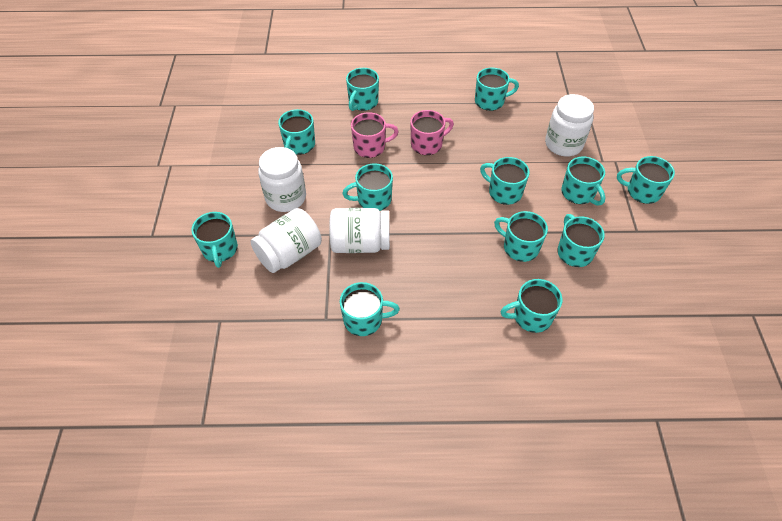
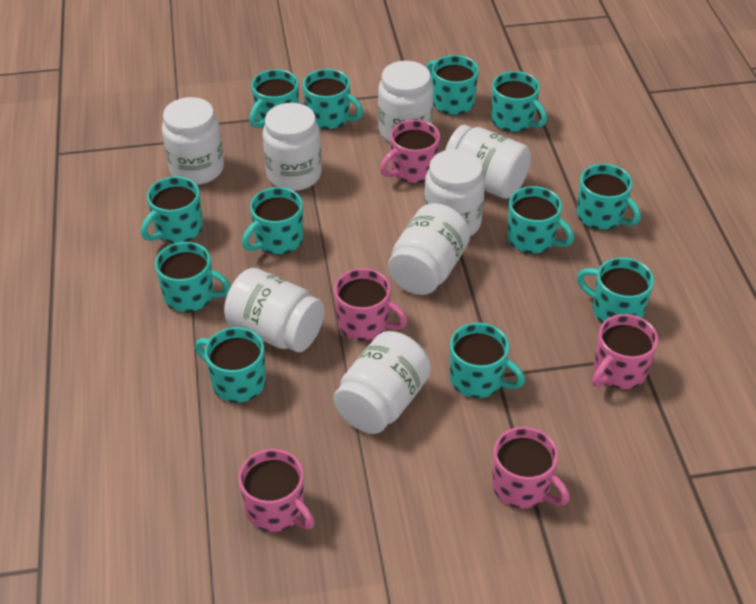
pink mug: 2 -> 5
white jar: 4 -> 8

